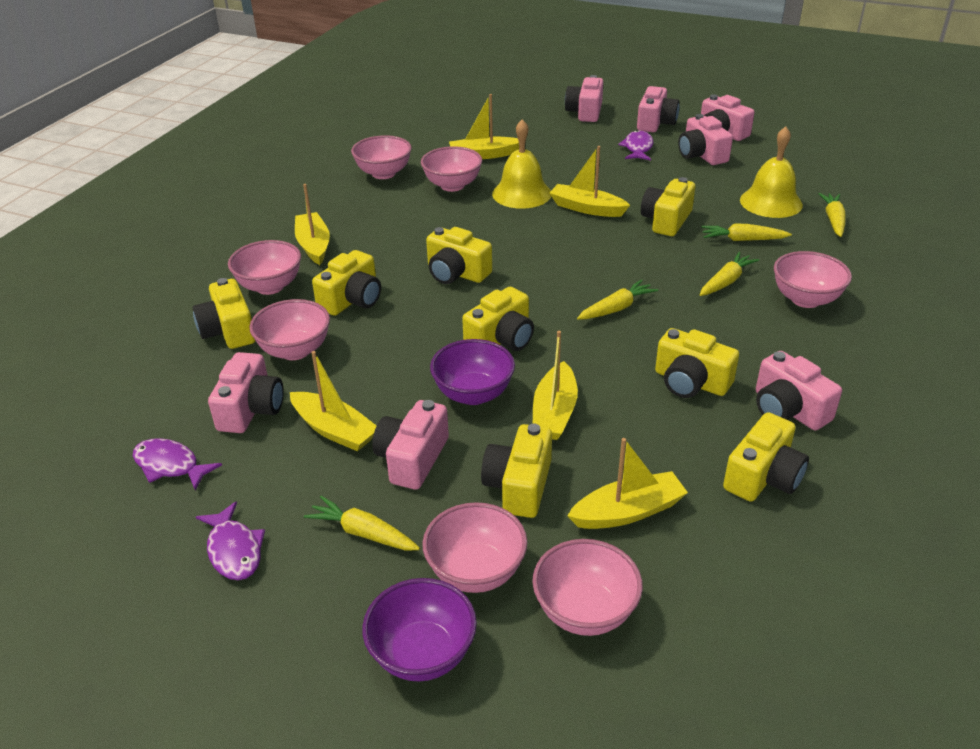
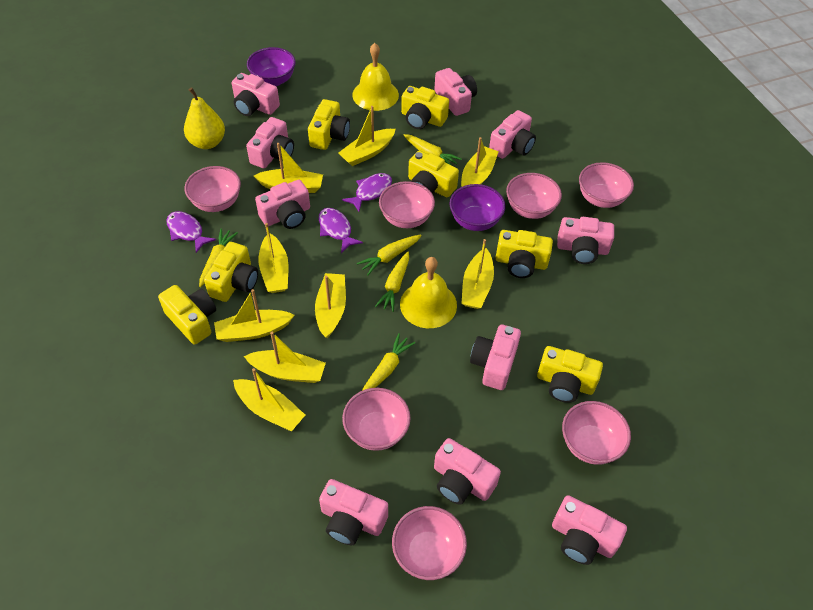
pink camera: 7 -> 10
yellow boat: 6 -> 9
yellow camera: 8 -> 7
yellow pear: 0 -> 1

